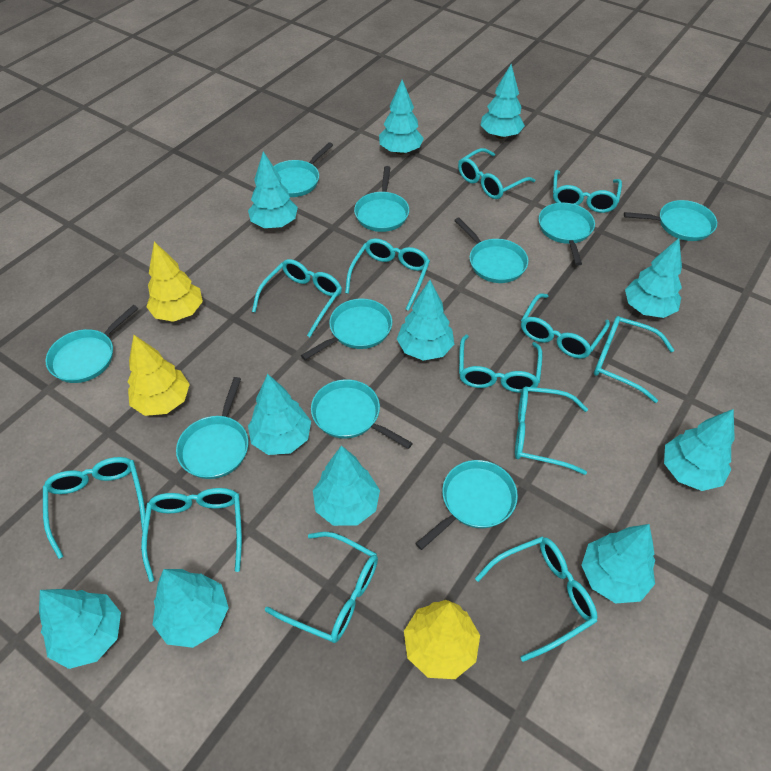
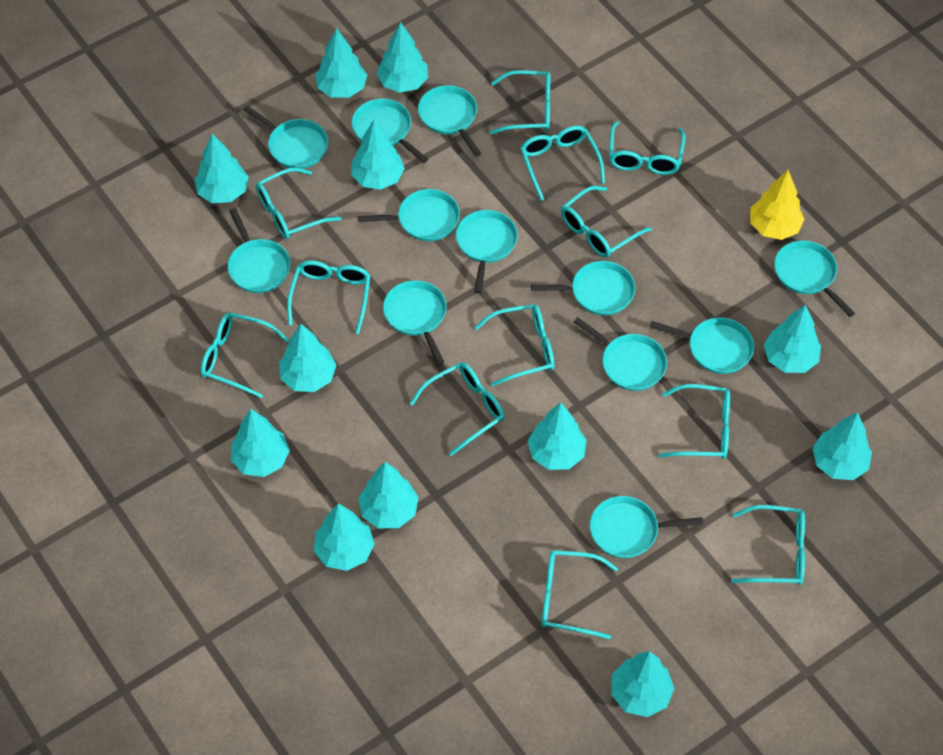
turquoise pan: 10 -> 12
turquoise tree: 11 -> 12
yellow tree: 3 -> 1

